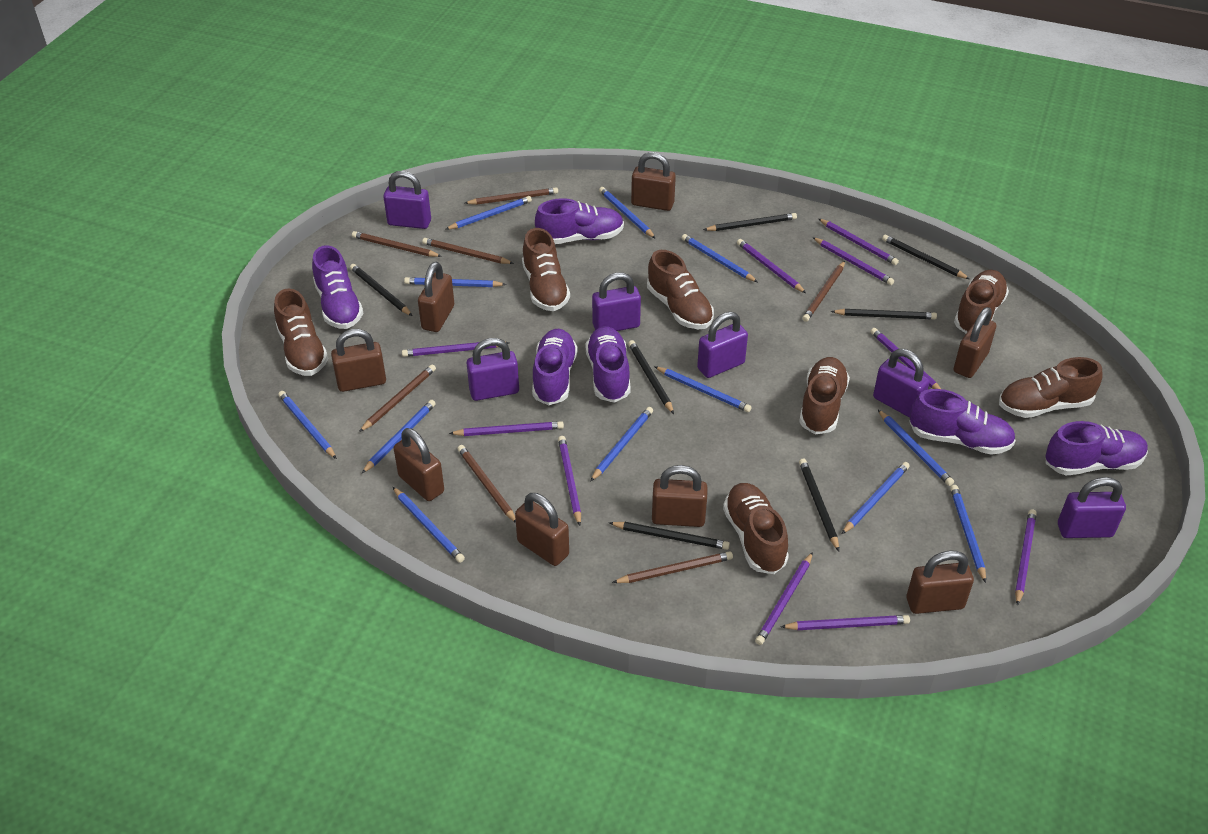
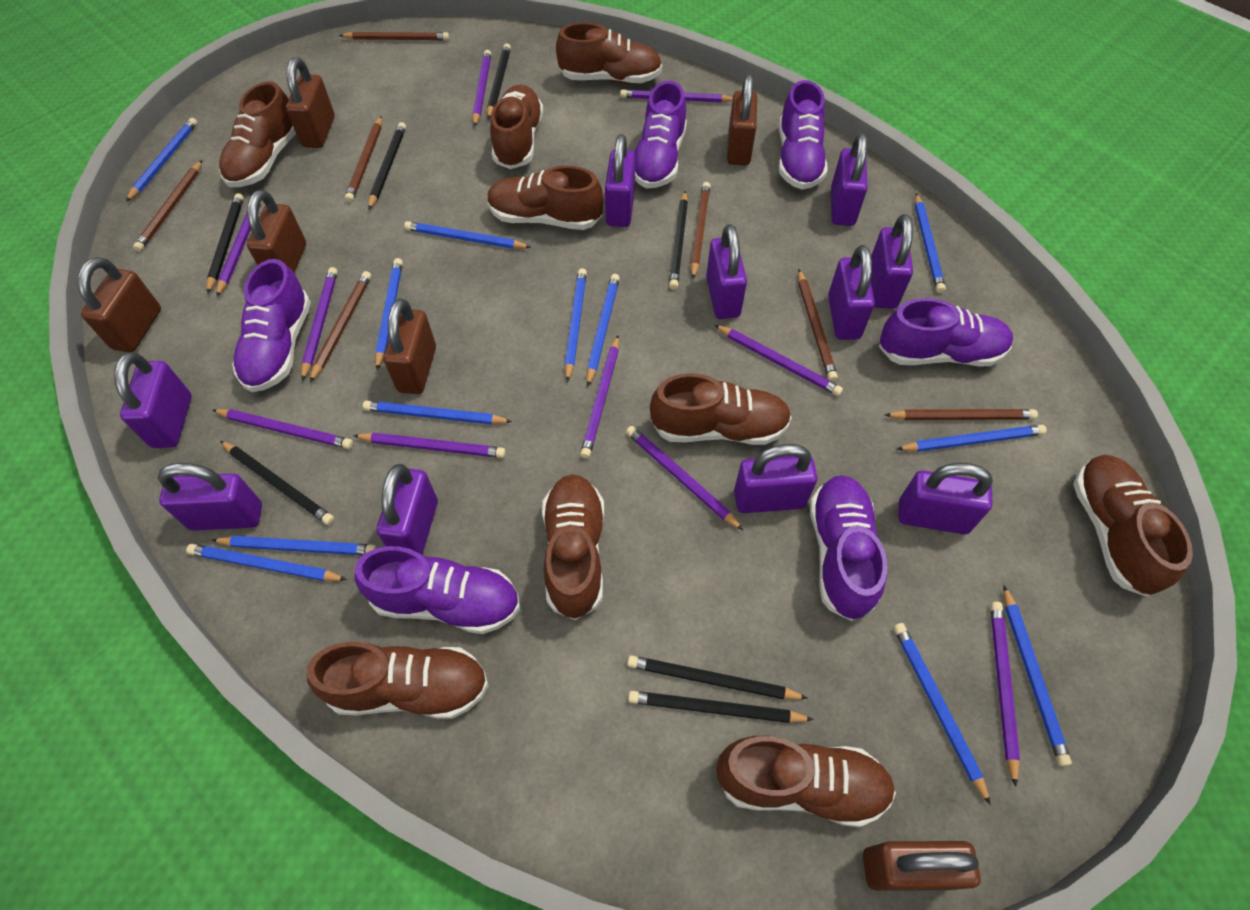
brown padlock: 8 -> 6
brown shoe: 7 -> 9
purple padlock: 6 -> 10

